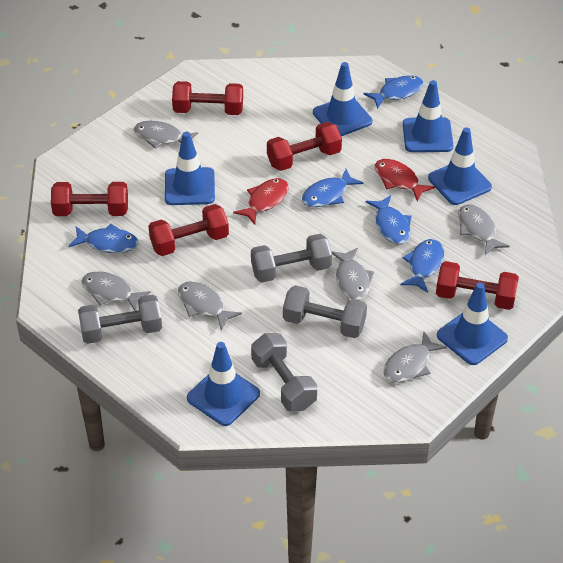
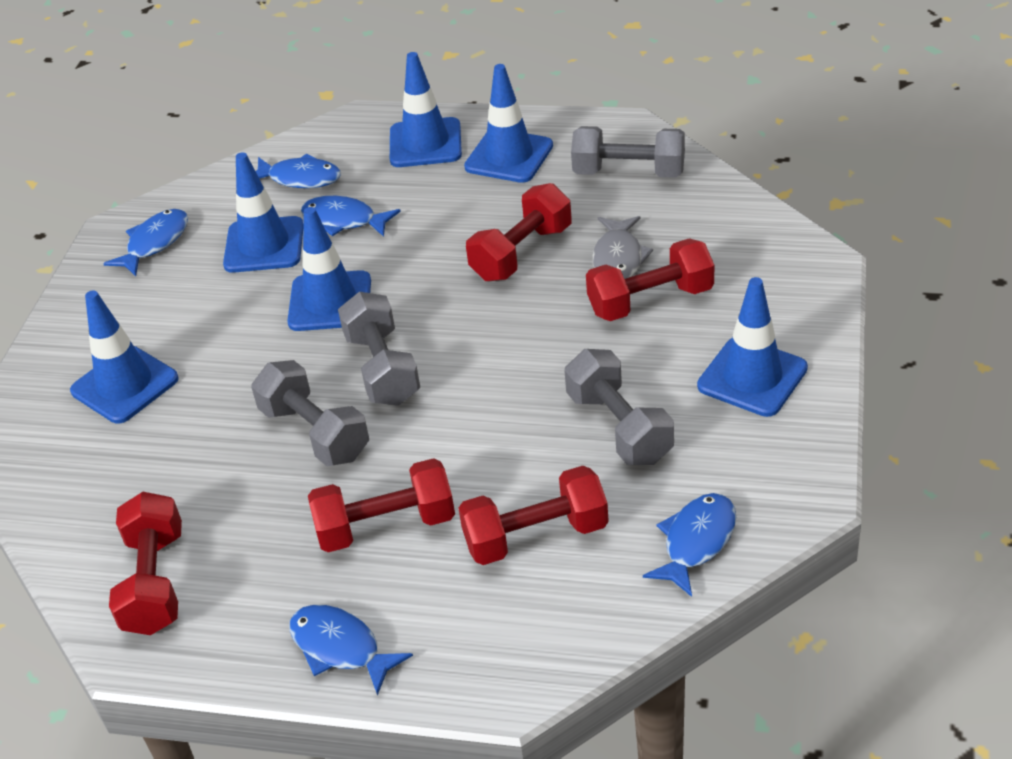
grey fish: 6 -> 1
red fish: 2 -> 0

